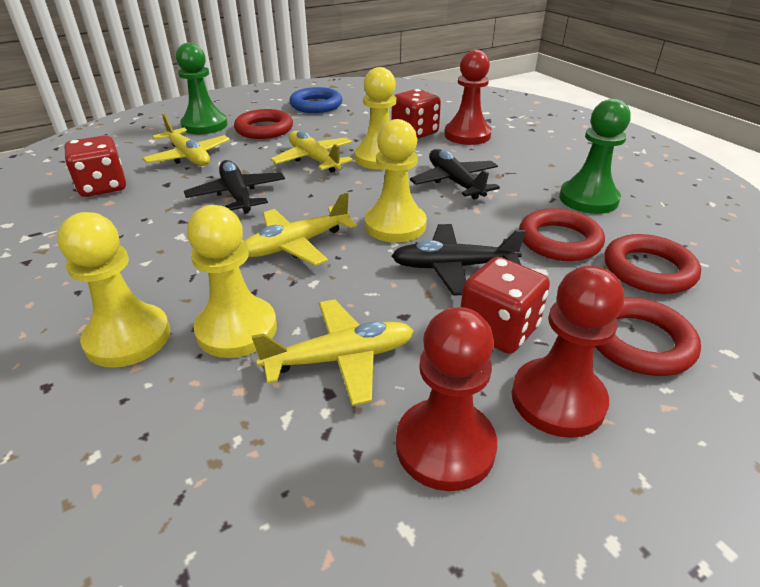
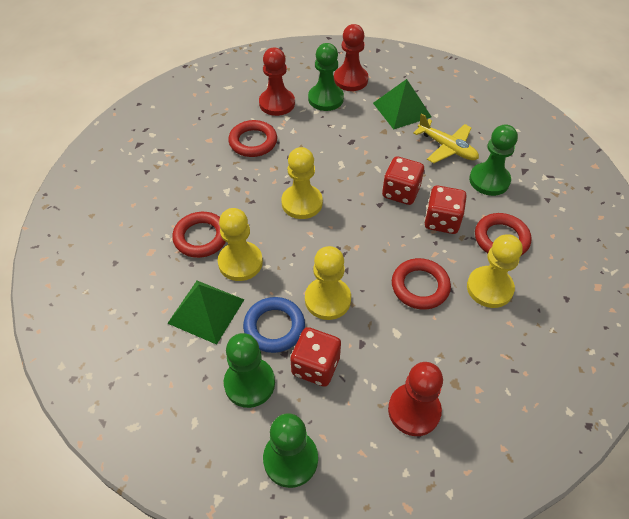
black plane: 3 -> 0
green pawn: 2 -> 4
green pyramid: 0 -> 2
yellow plane: 4 -> 1

